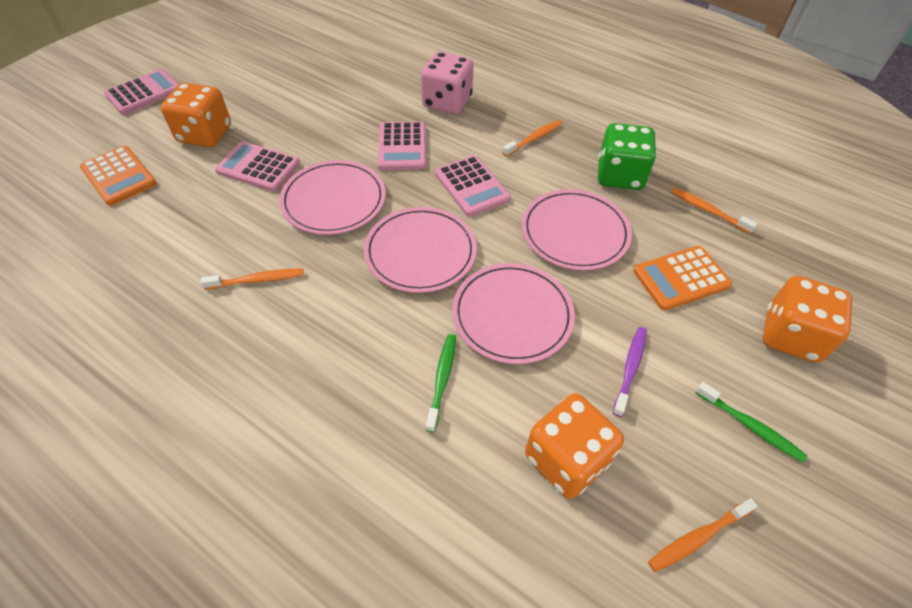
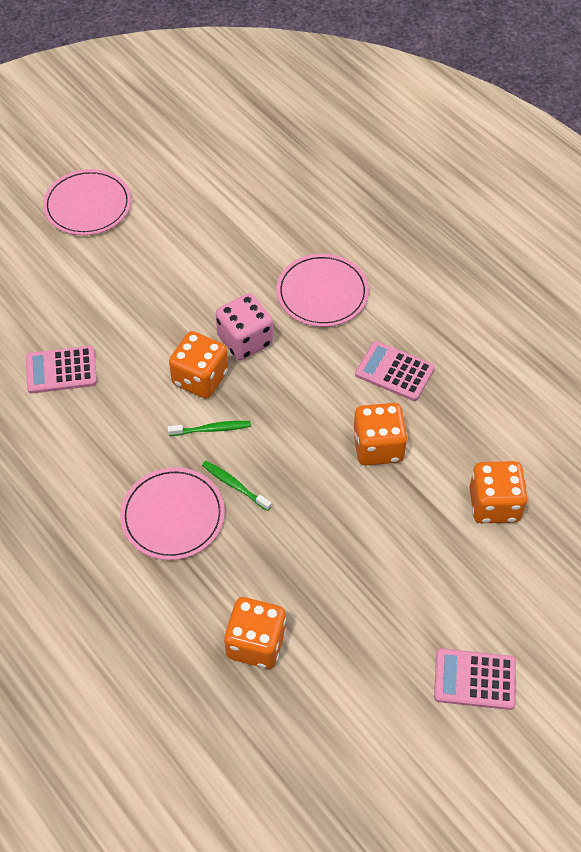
green dice: 1 -> 0
orange calculator: 2 -> 0
orange dice: 3 -> 4
orange toothbrush: 4 -> 0
pink calculator: 4 -> 3
pink plate: 4 -> 3
purple toothbrush: 1 -> 0

